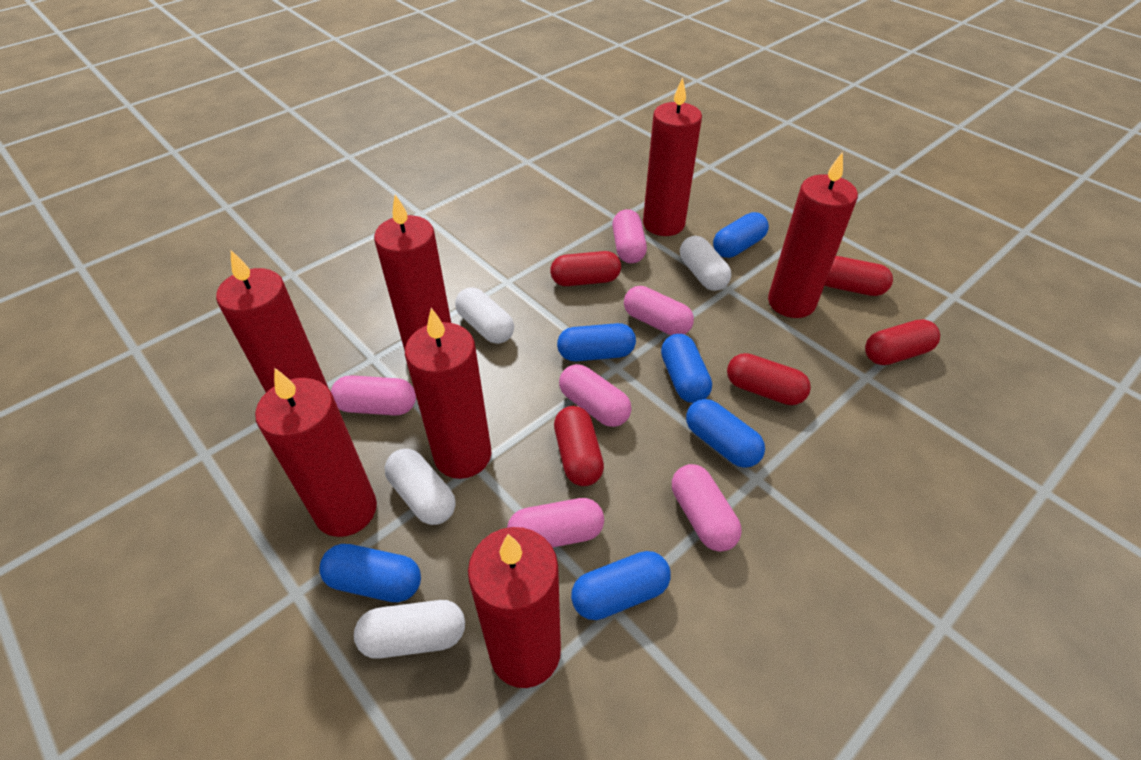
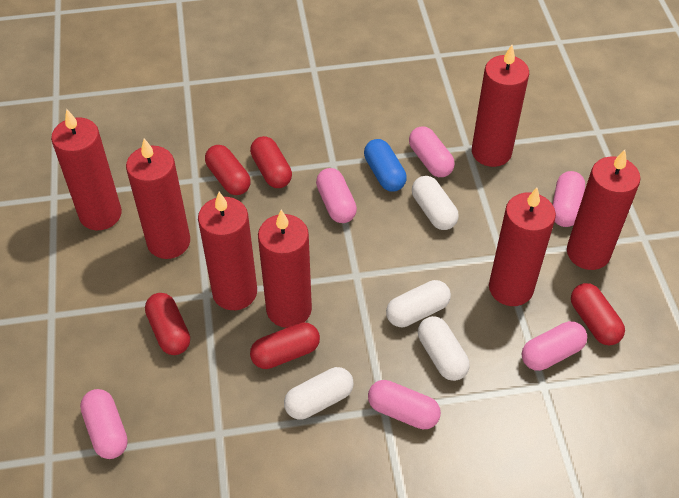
blue capsule: 6 -> 1

